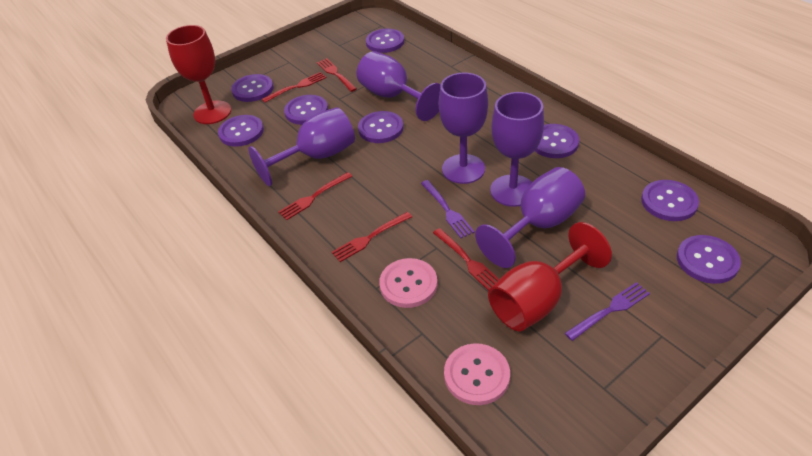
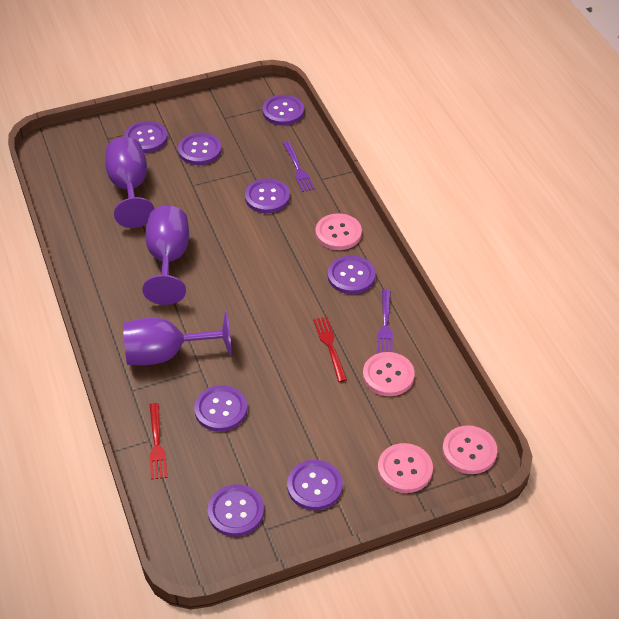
pink button: 2 -> 4
purple goblet: 5 -> 3
red fork: 5 -> 2
red goblet: 2 -> 0

